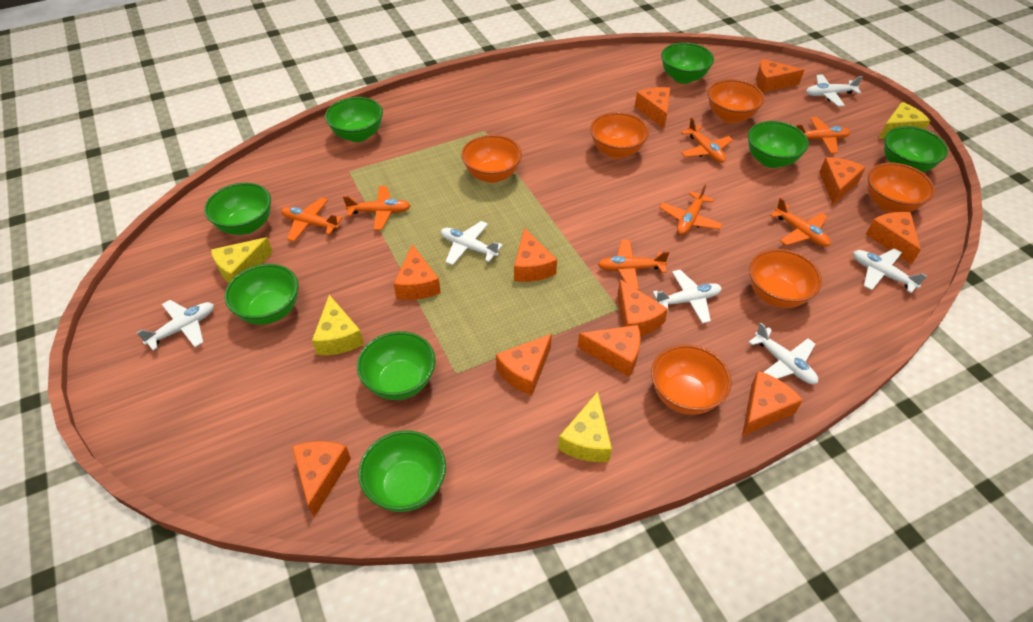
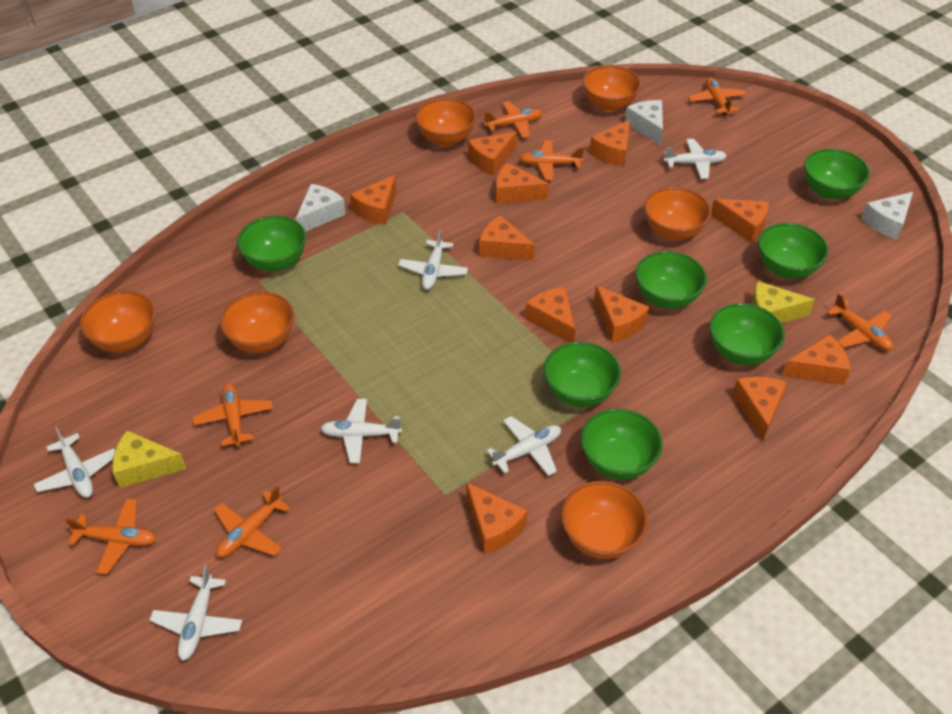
green bowl: 8 -> 7
white cheese: 0 -> 3
yellow cheese: 4 -> 2

